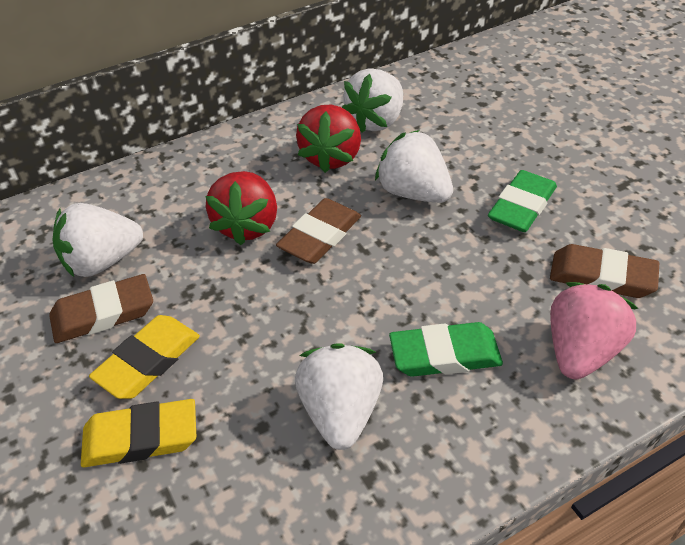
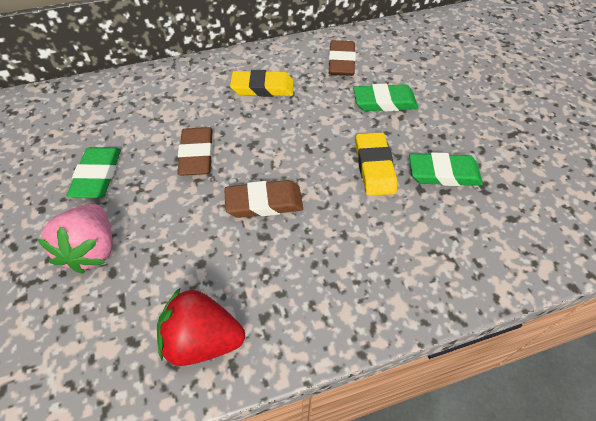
green eraser: 2 -> 3
red strawberry: 2 -> 1
white strawberry: 4 -> 0

